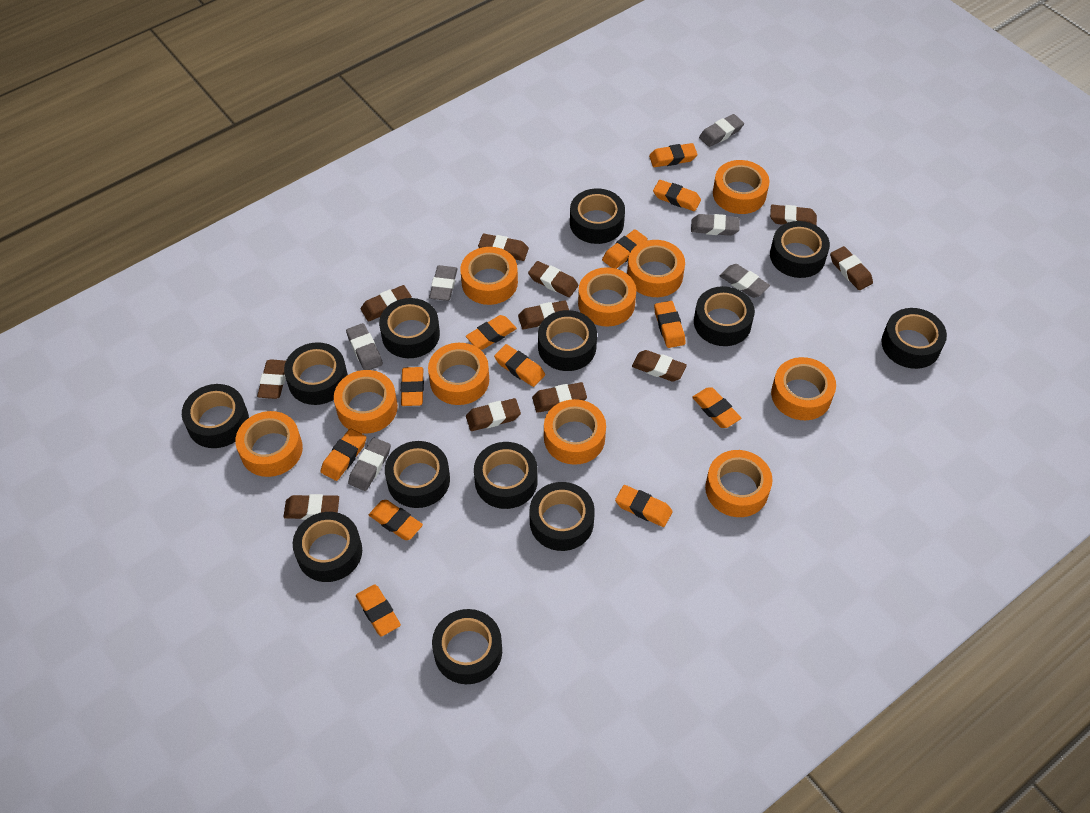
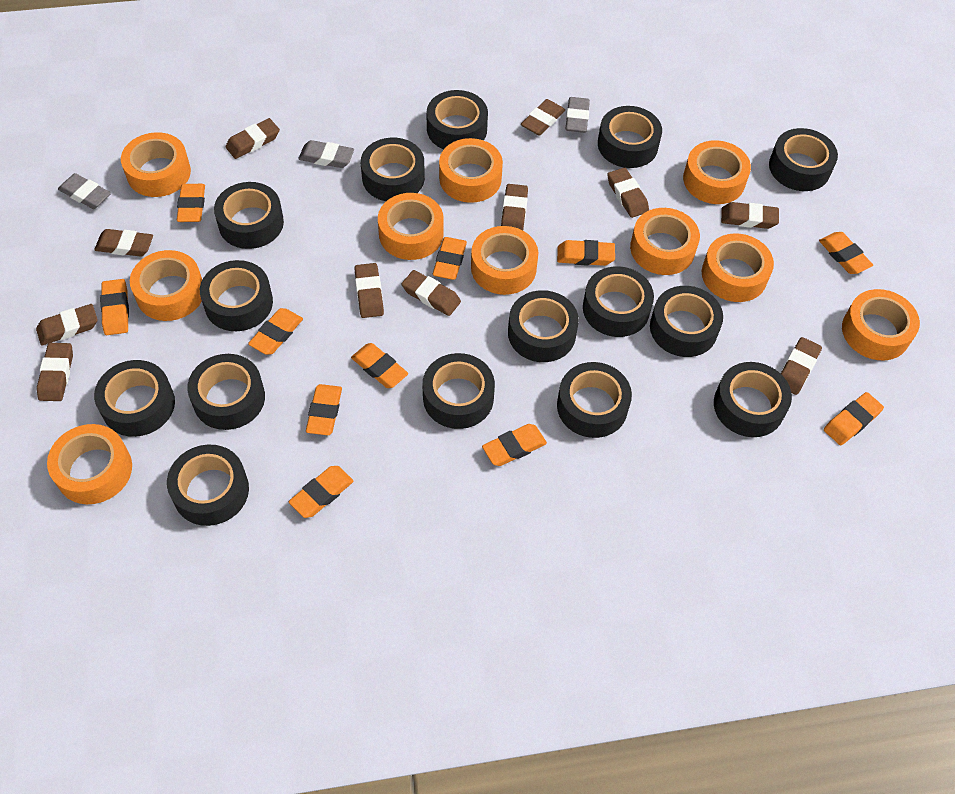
black tape: 13 -> 15
grey eraser: 6 -> 3
orange eraser: 12 -> 11

